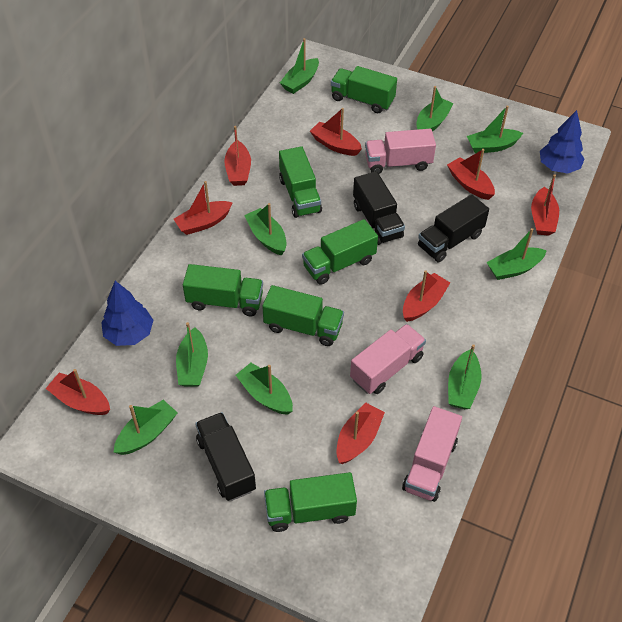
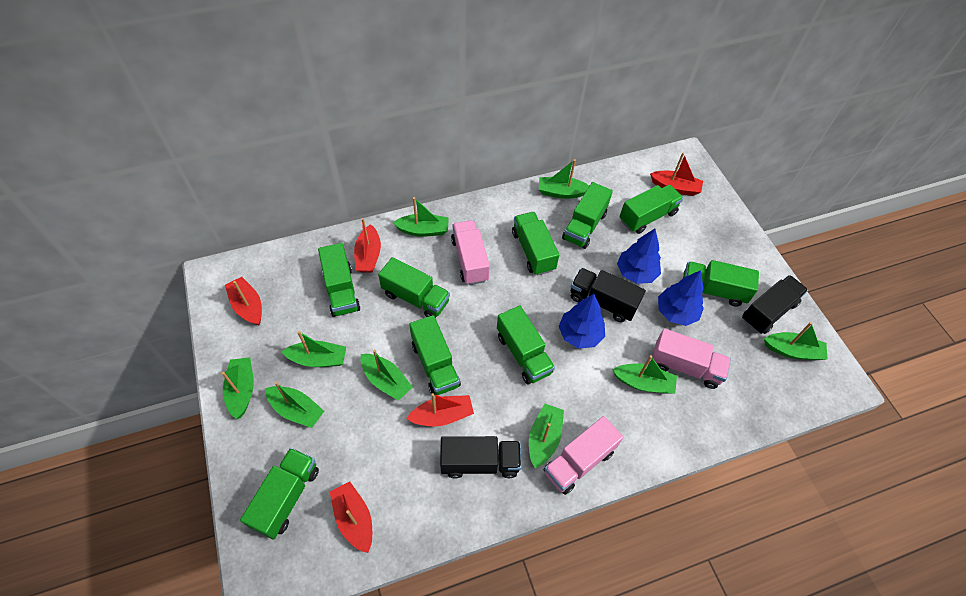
blue tree: 2 -> 3
green truck: 6 -> 9
red boat: 8 -> 5

